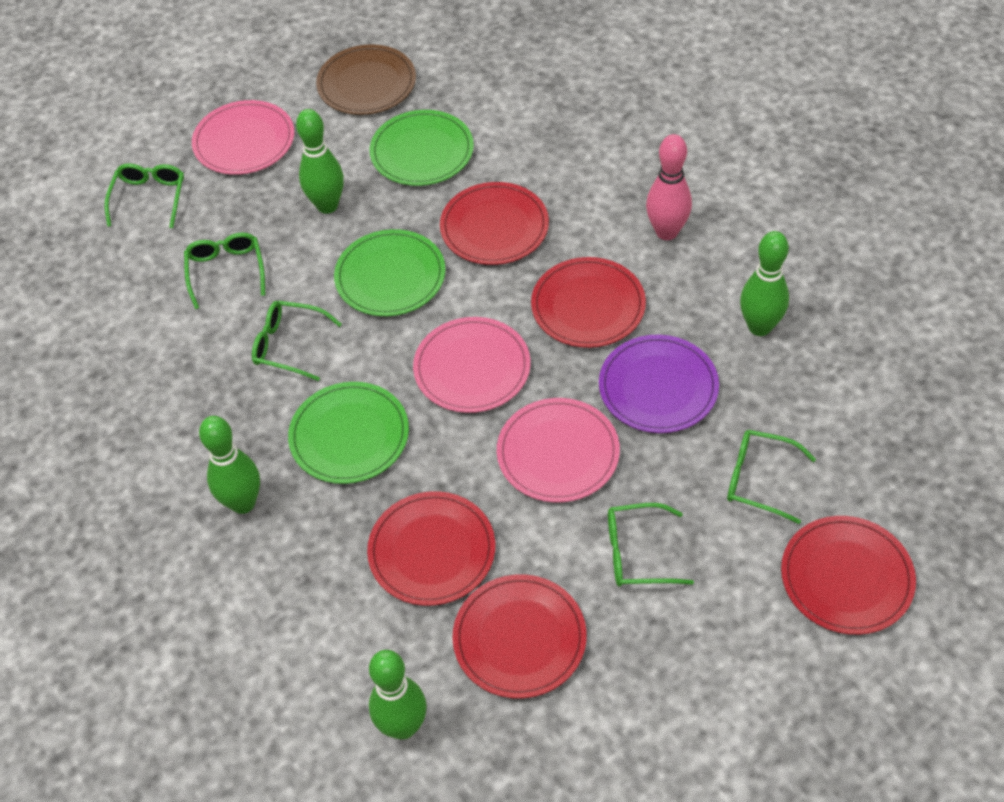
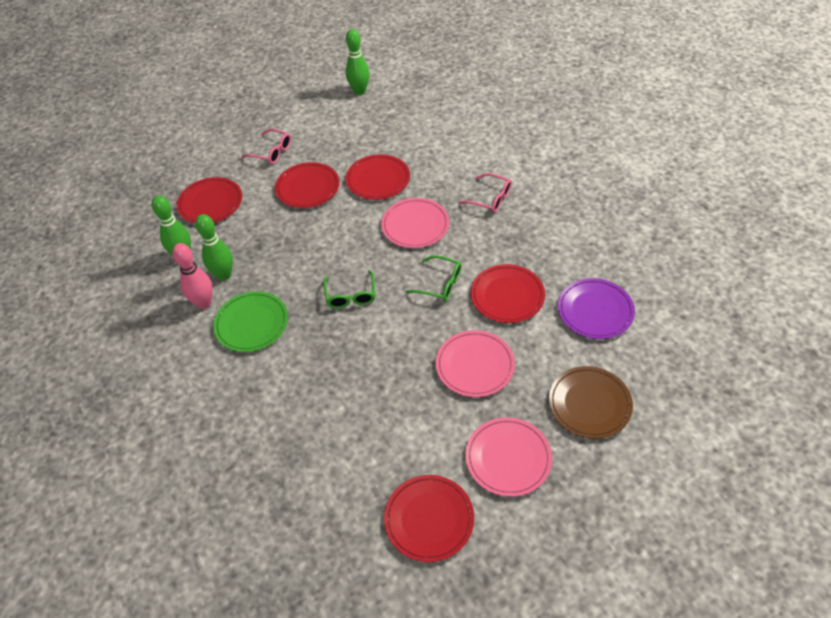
green bowling pin: 4 -> 3
green glasses: 5 -> 2
green plate: 3 -> 1
pink glasses: 0 -> 2

